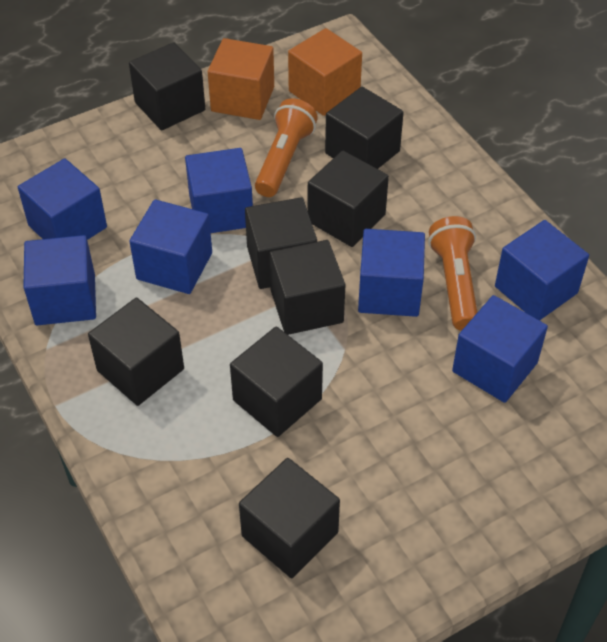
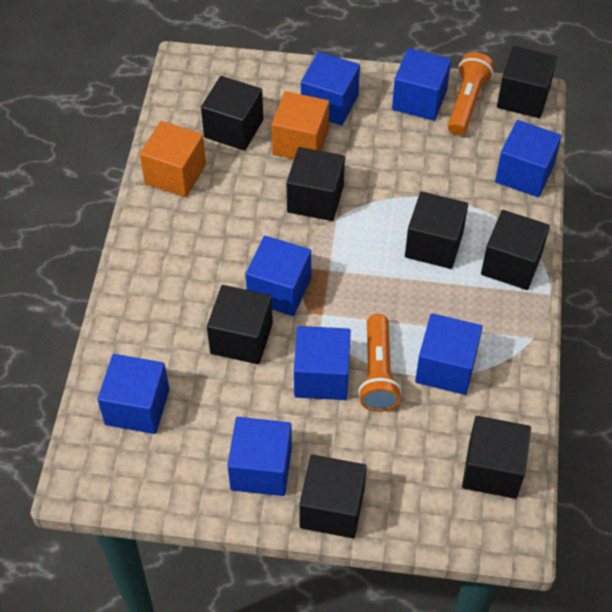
blue cube: 7 -> 8

